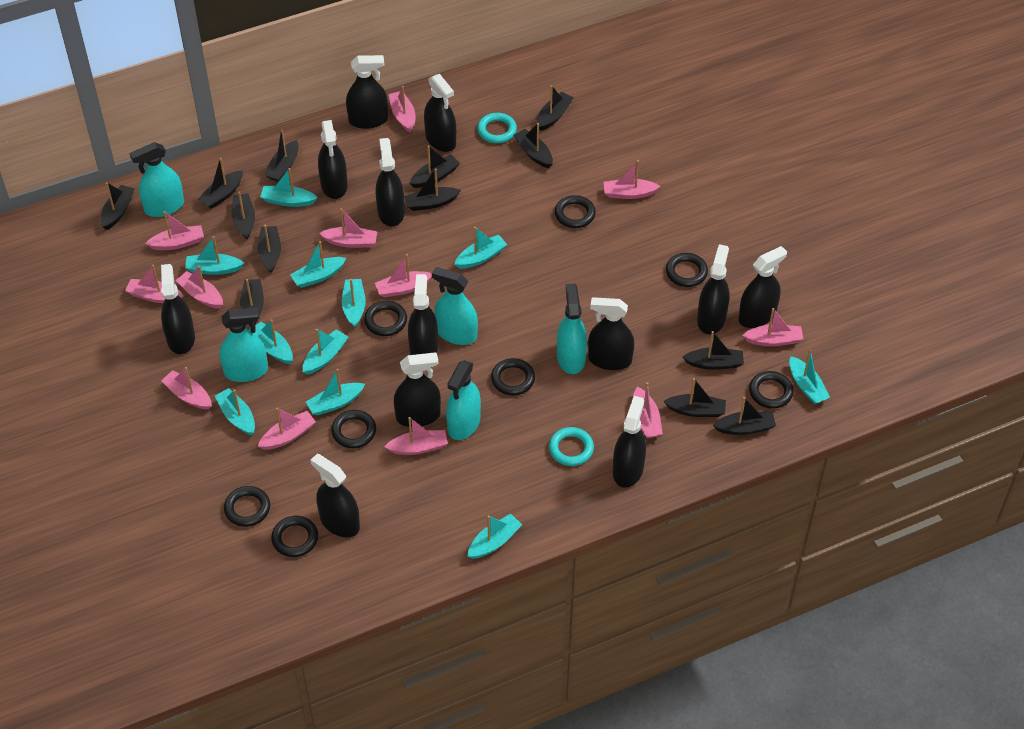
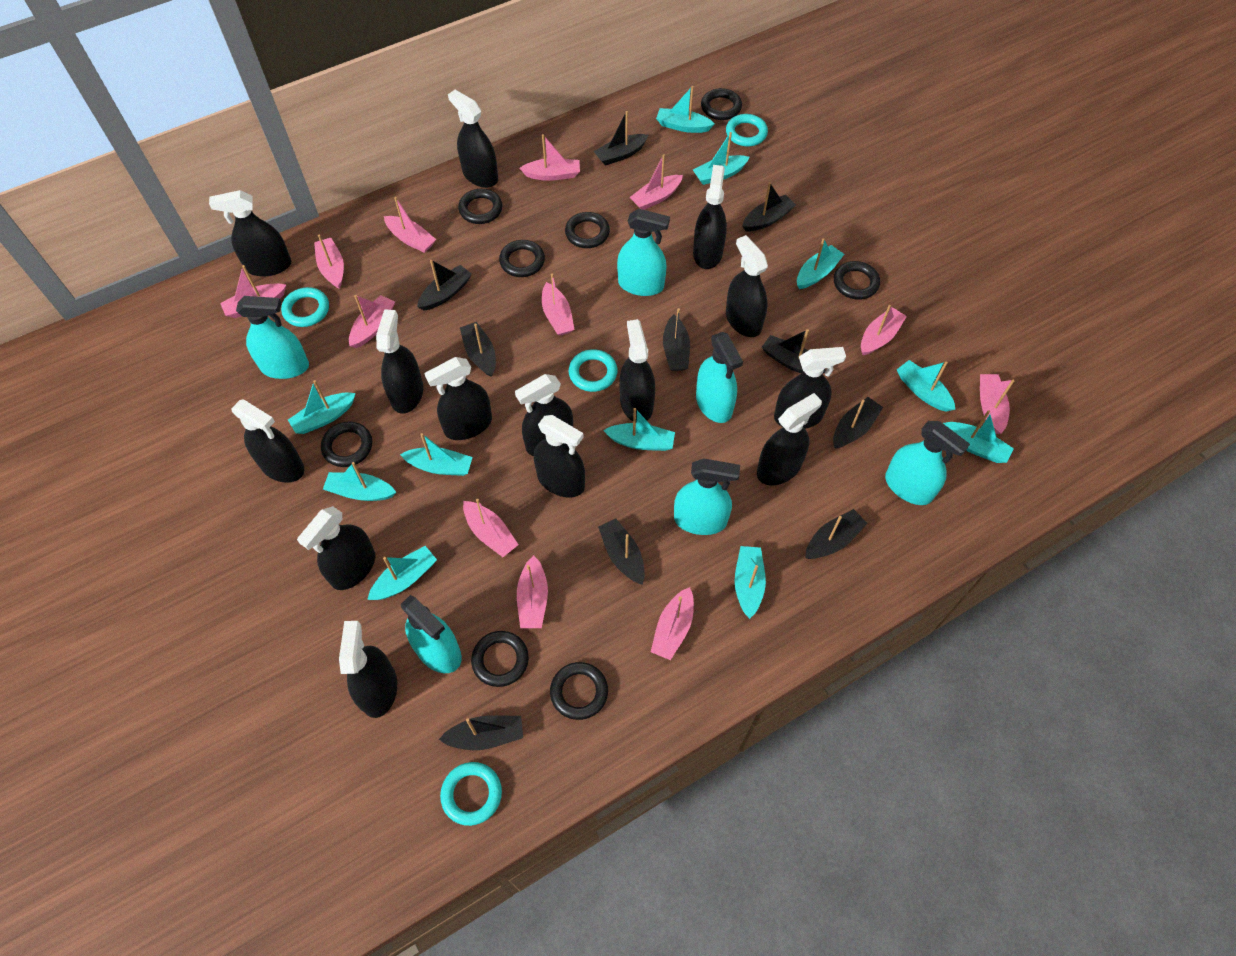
black boat: 13 -> 10
black spray bottle: 12 -> 14
turquoise ring: 2 -> 4
turquoise spray bottle: 5 -> 6

